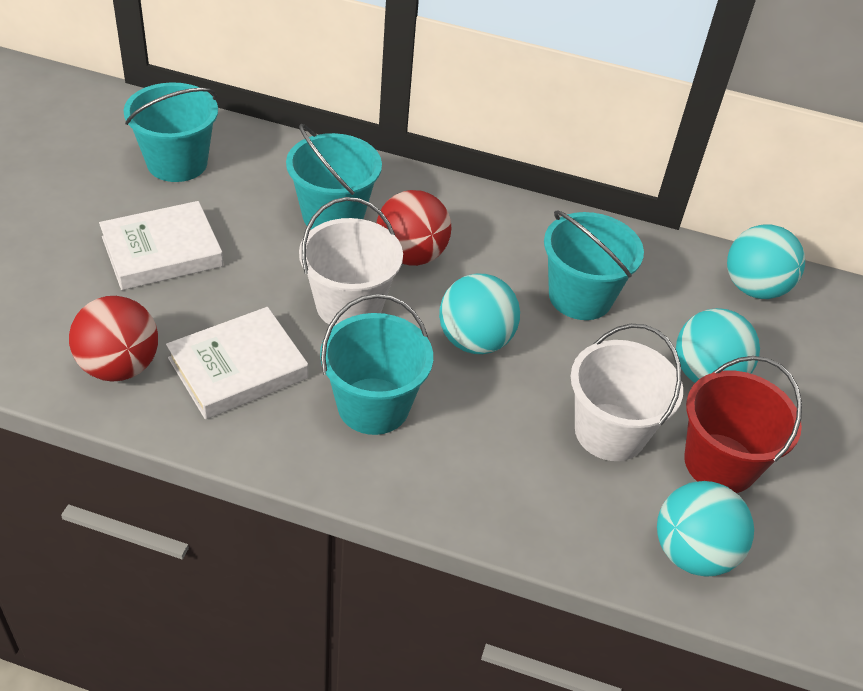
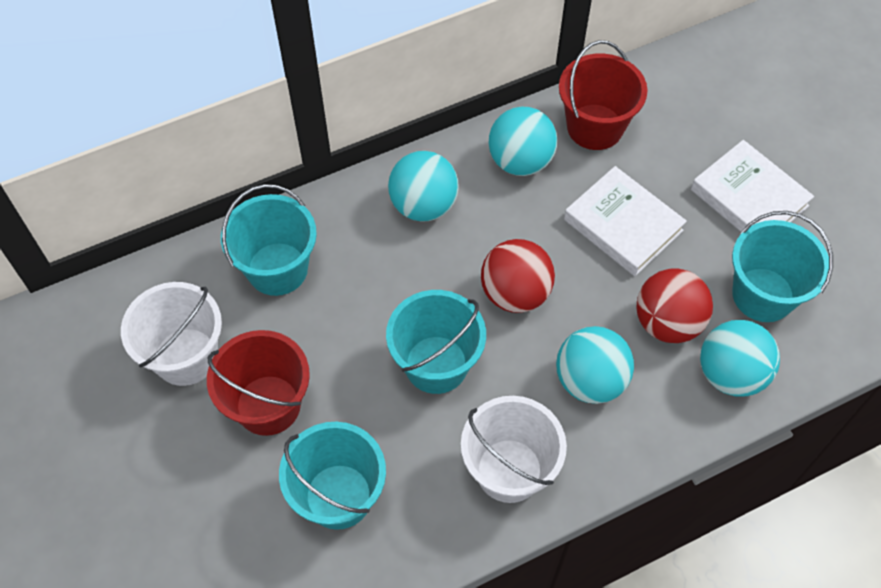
red bucket: 1 -> 2

